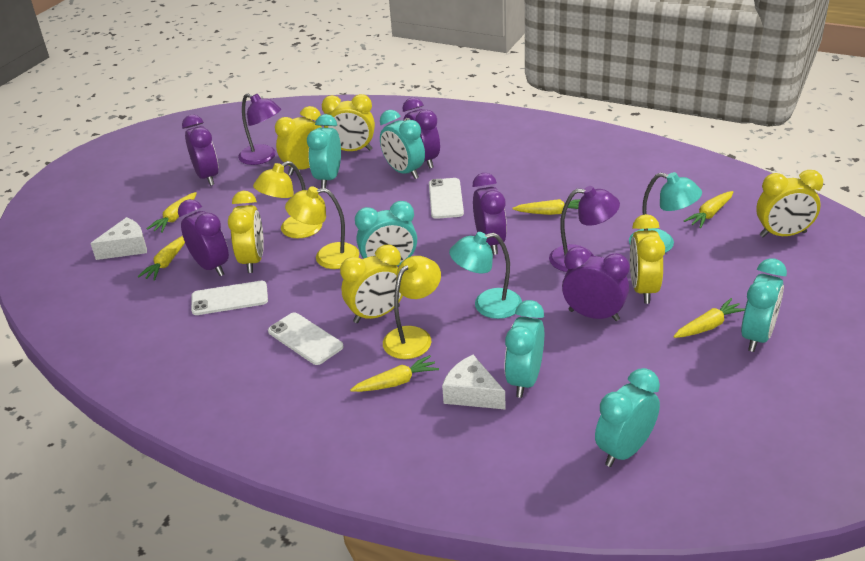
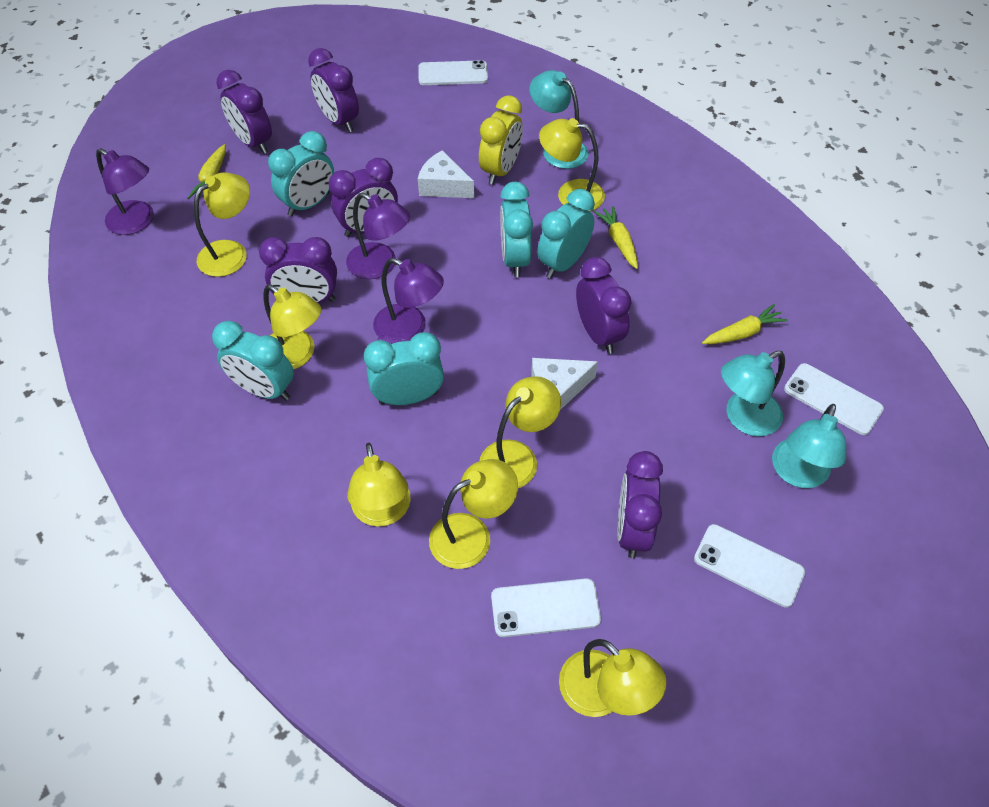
purple clock: 5 -> 6
purple lamp: 2 -> 3
turquoise clock: 6 -> 5
turquoise lamp: 2 -> 3
white phone: 3 -> 4
yellow carrot: 6 -> 3
yellow clock: 6 -> 1
yellow lamp: 3 -> 7

